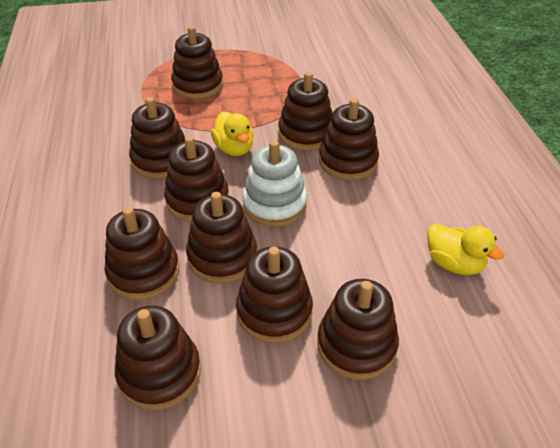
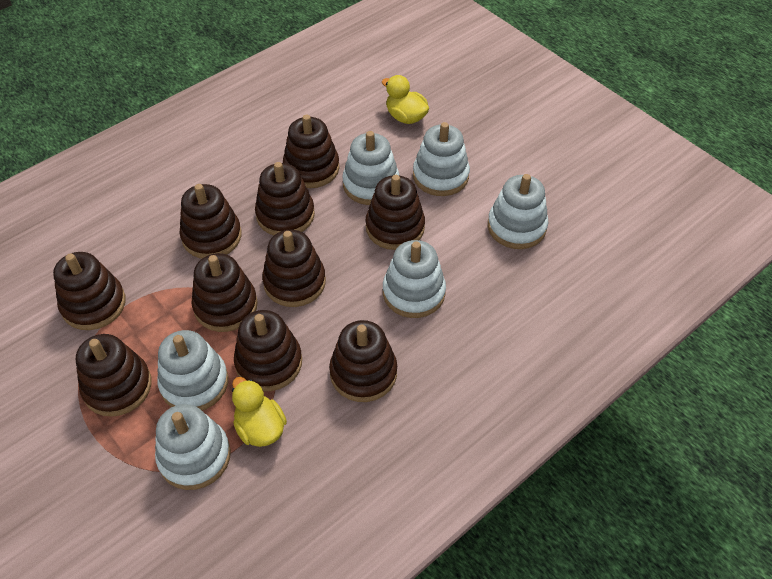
white stacking toy: 1 -> 6

